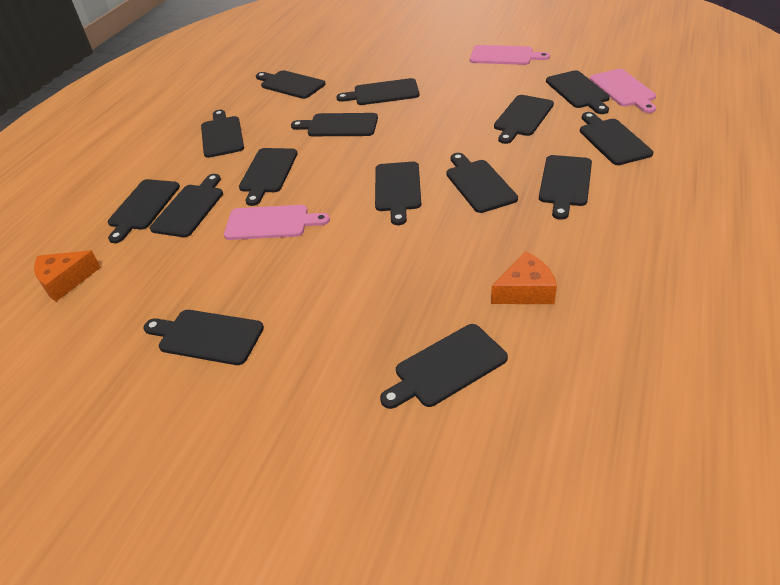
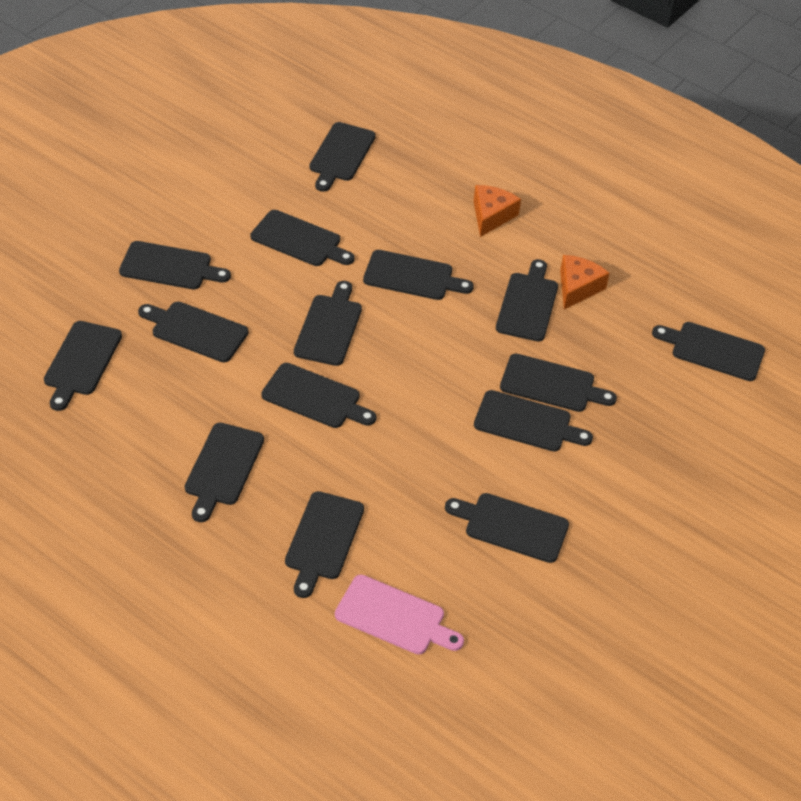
pink cutting board: 3 -> 1

